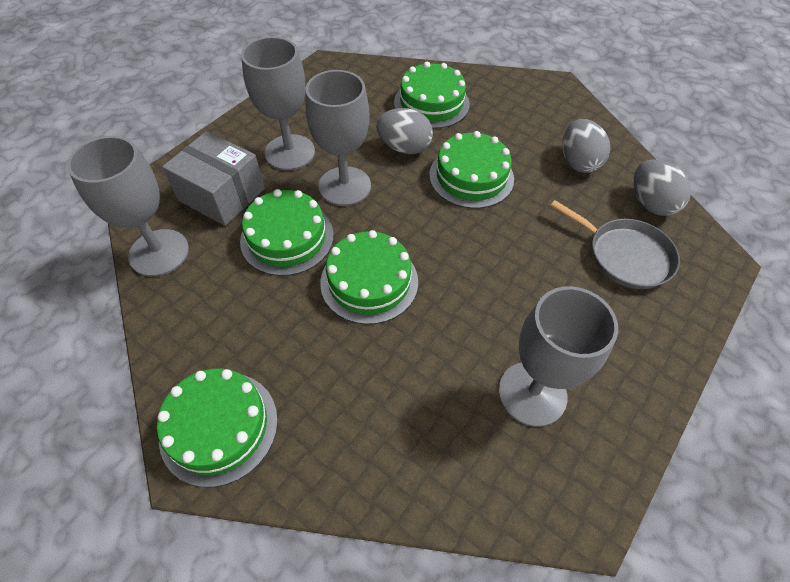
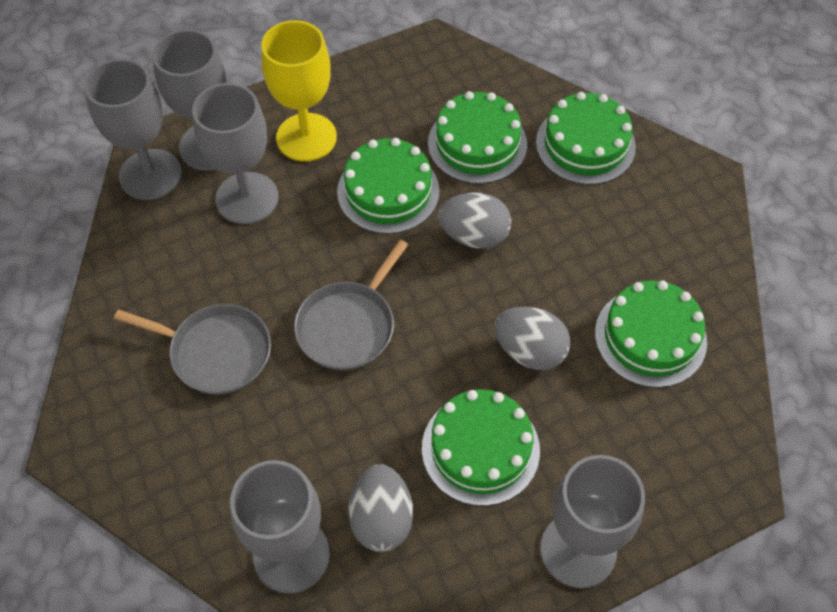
grey box: 1 -> 0
grey goblet: 4 -> 5
grey pan: 1 -> 2
yellow goblet: 0 -> 1

